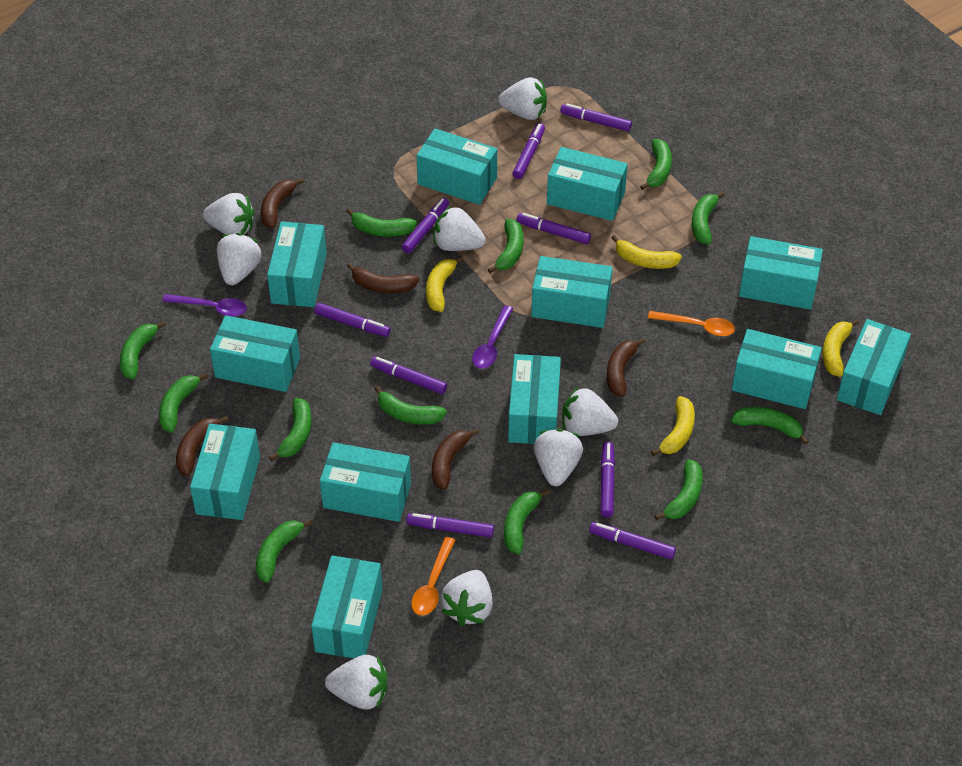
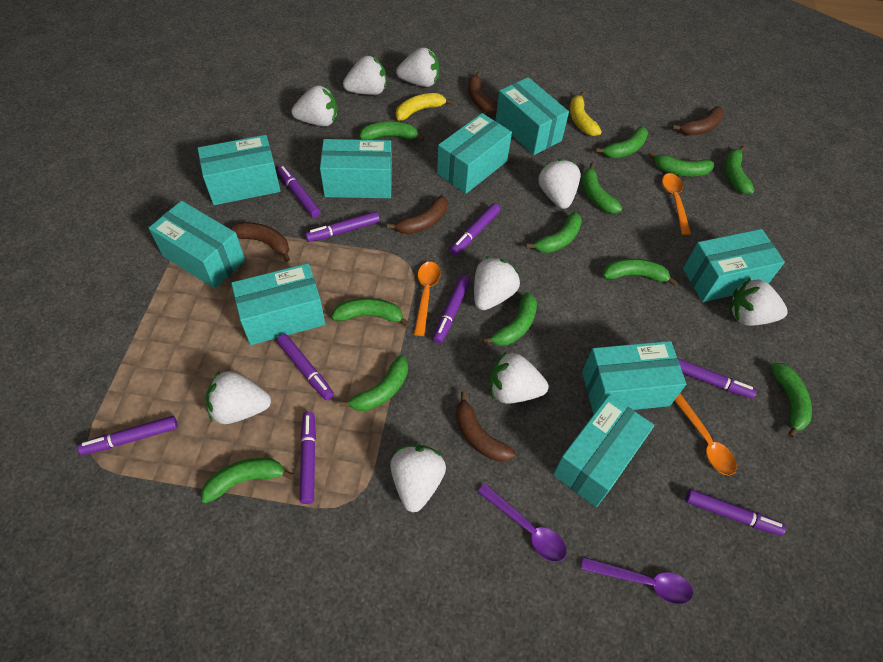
orange spoon: 2 -> 3
turquoise box: 12 -> 9
white strawberry: 8 -> 9
yellow banana: 4 -> 2

